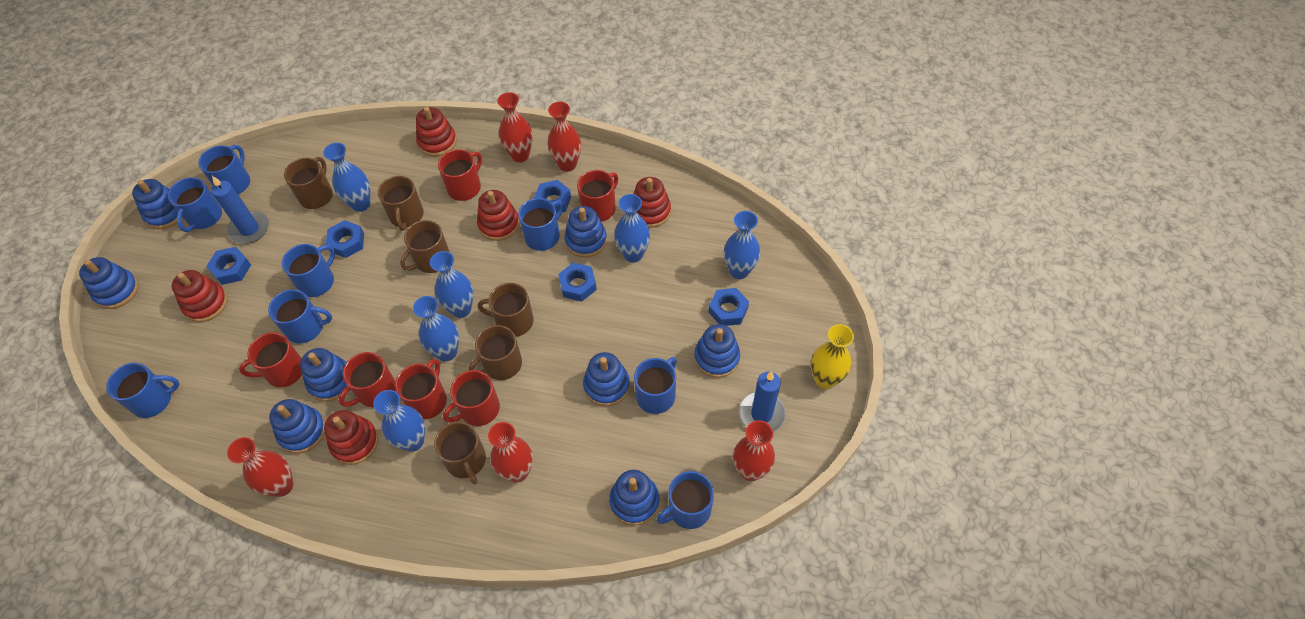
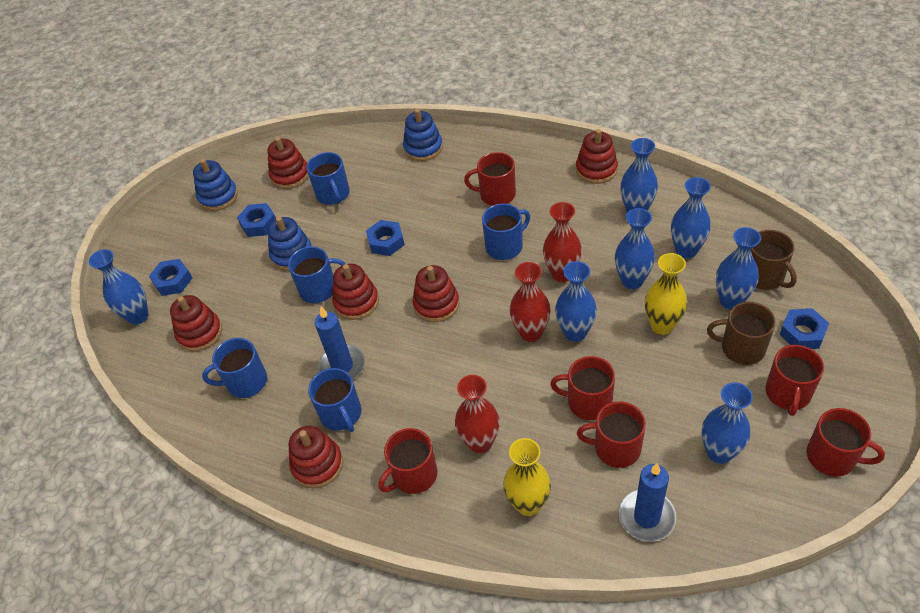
blue mug: 8 -> 5
blue nut: 5 -> 4
blue stacking toy: 8 -> 3
blue vase: 6 -> 7
brown mug: 6 -> 2
red stacking toy: 5 -> 6
red vase: 5 -> 3
yellow vase: 1 -> 2

